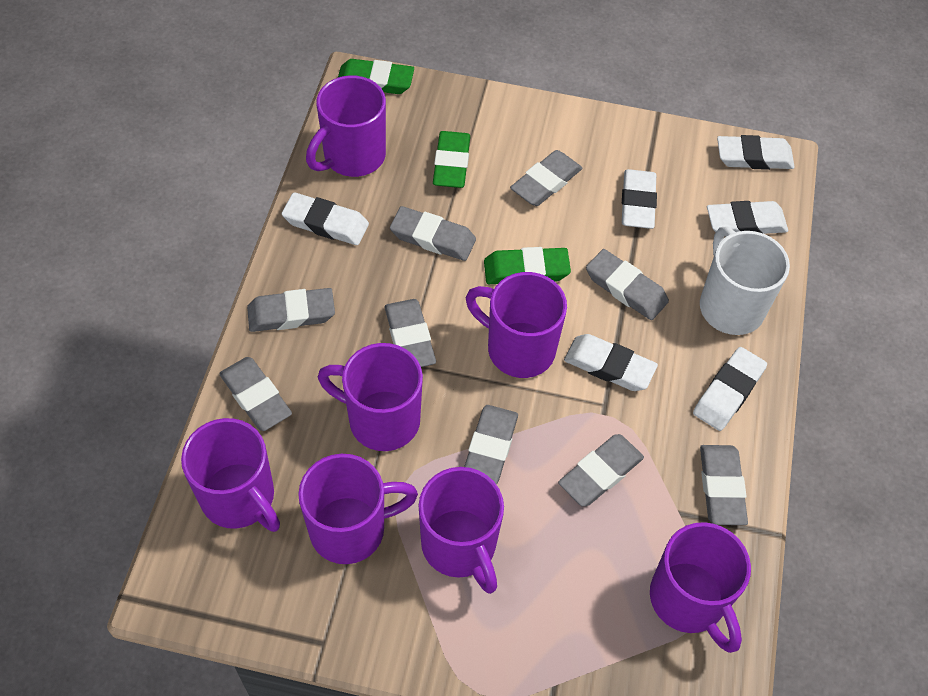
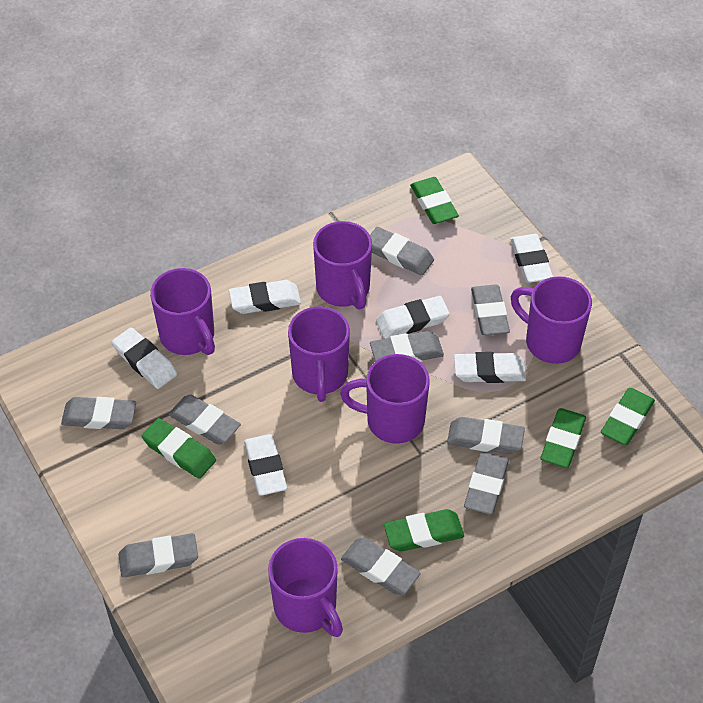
green eraser: 3 -> 5
purple mug: 7 -> 6
white mug: 1 -> 0

